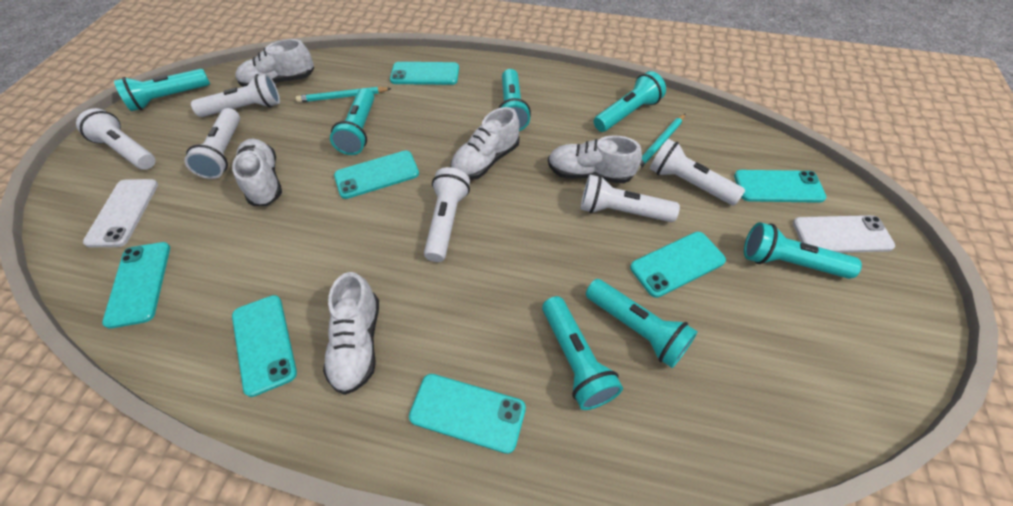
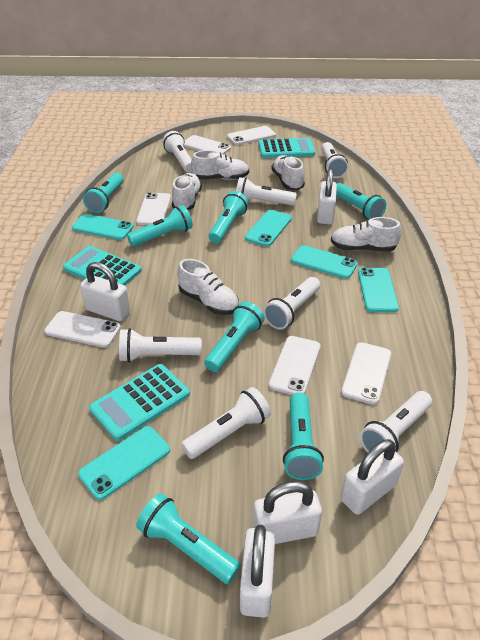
turquoise calculator: 0 -> 3
turquoise pencil: 2 -> 0
turquoise phone: 7 -> 5
white flashlight: 6 -> 7
white padlock: 0 -> 5
white phone: 2 -> 6

